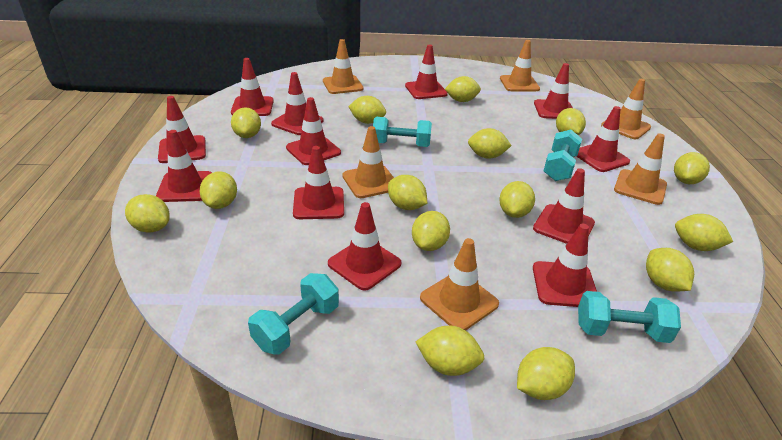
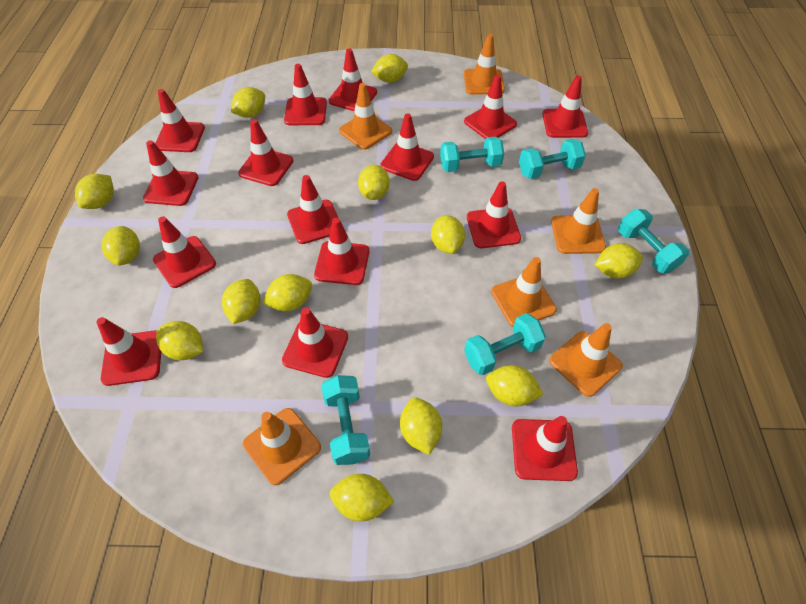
red traffic cone: 12 -> 15
turquoise dumbbell: 4 -> 5
yellow lemon: 15 -> 13

